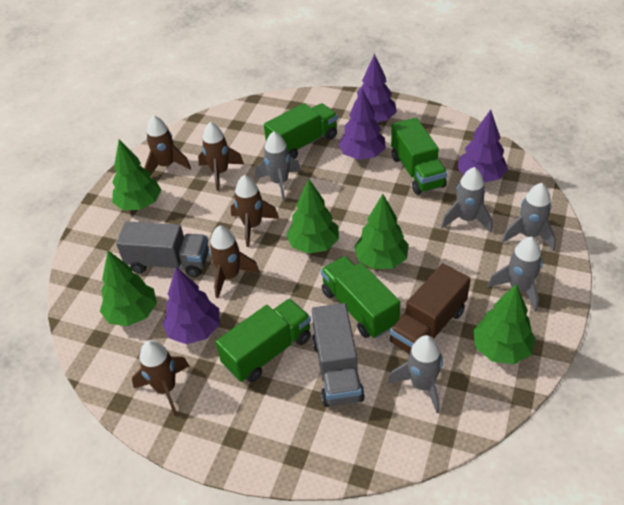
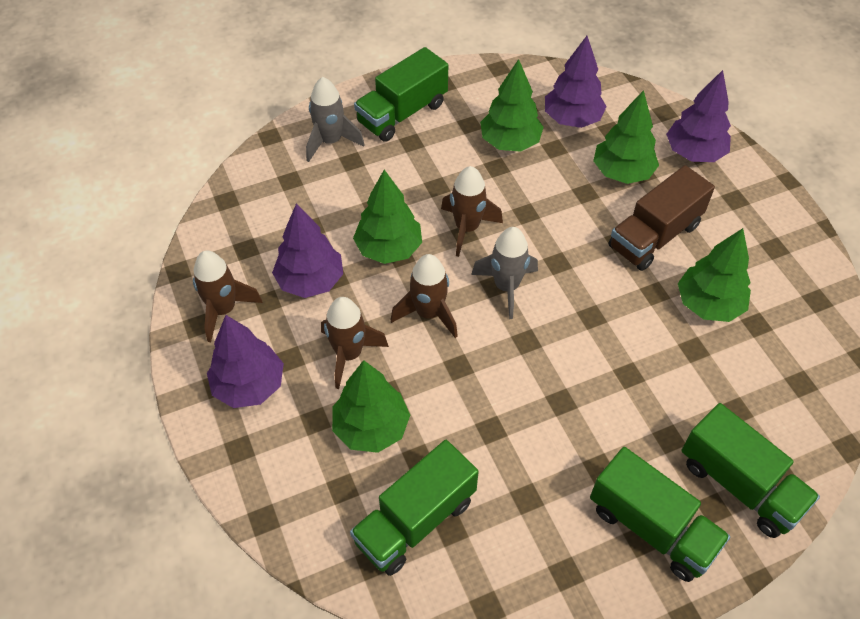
brown rocket: 5 -> 4
grey rocket: 5 -> 2
grey truck: 2 -> 0

